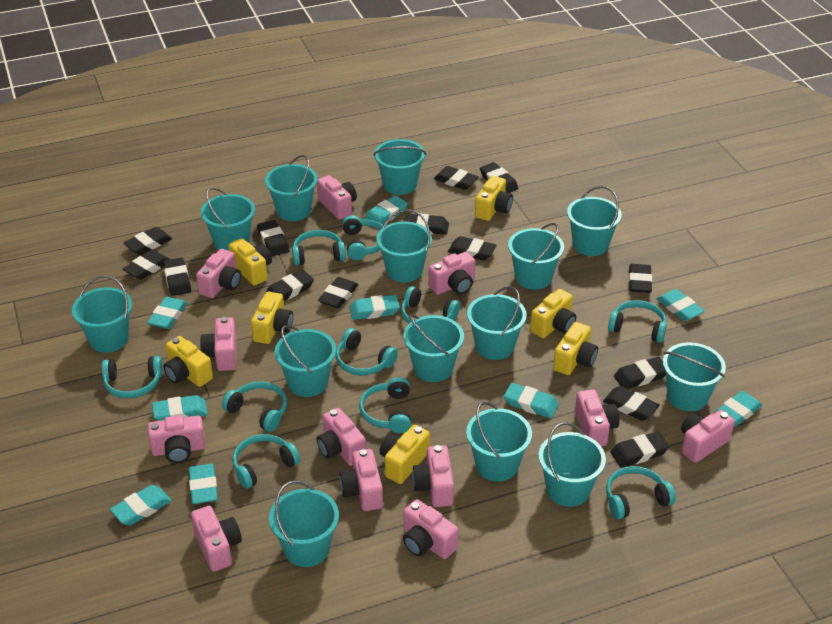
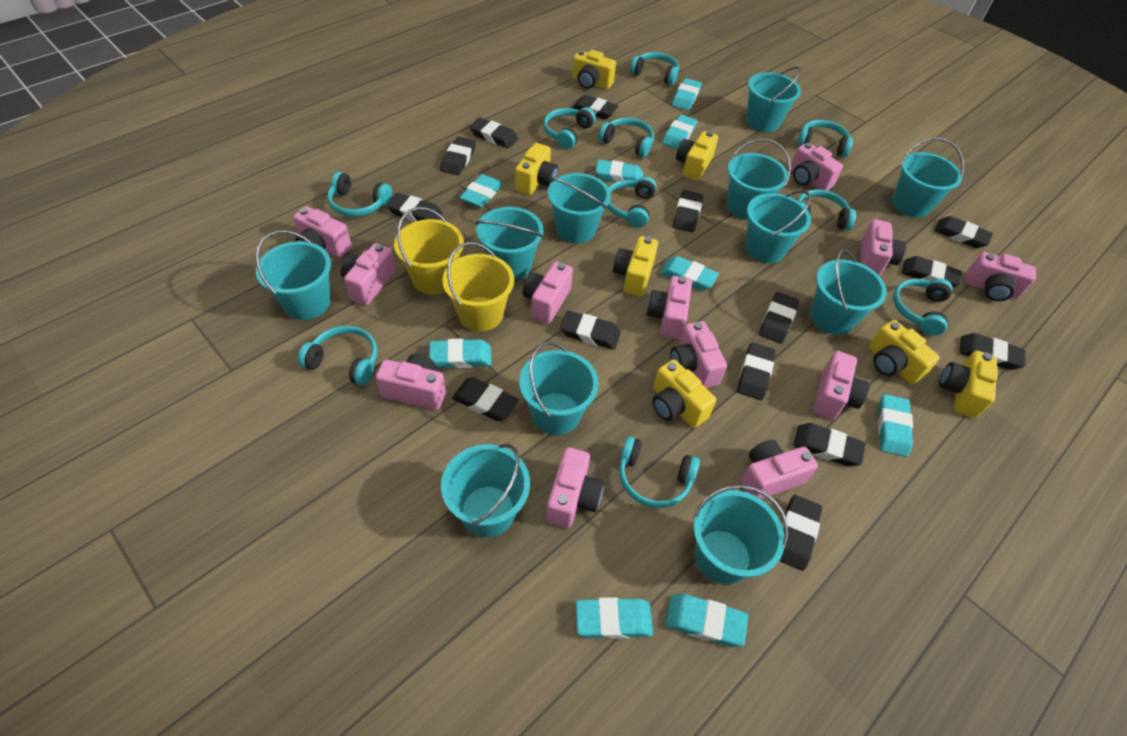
turquoise bucket: 14 -> 11
yellow bucket: 0 -> 2

